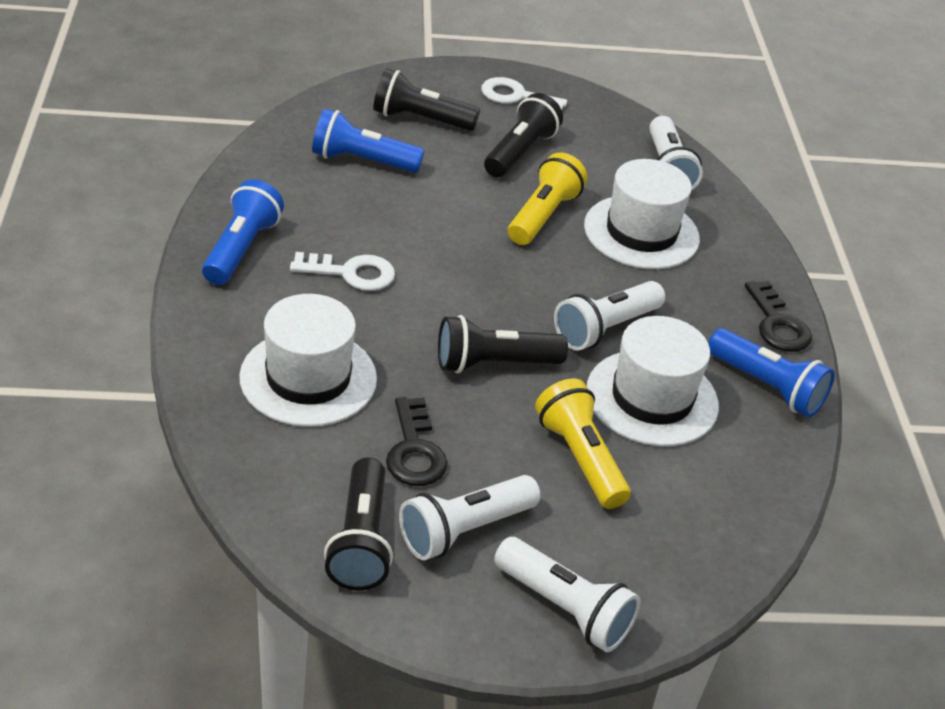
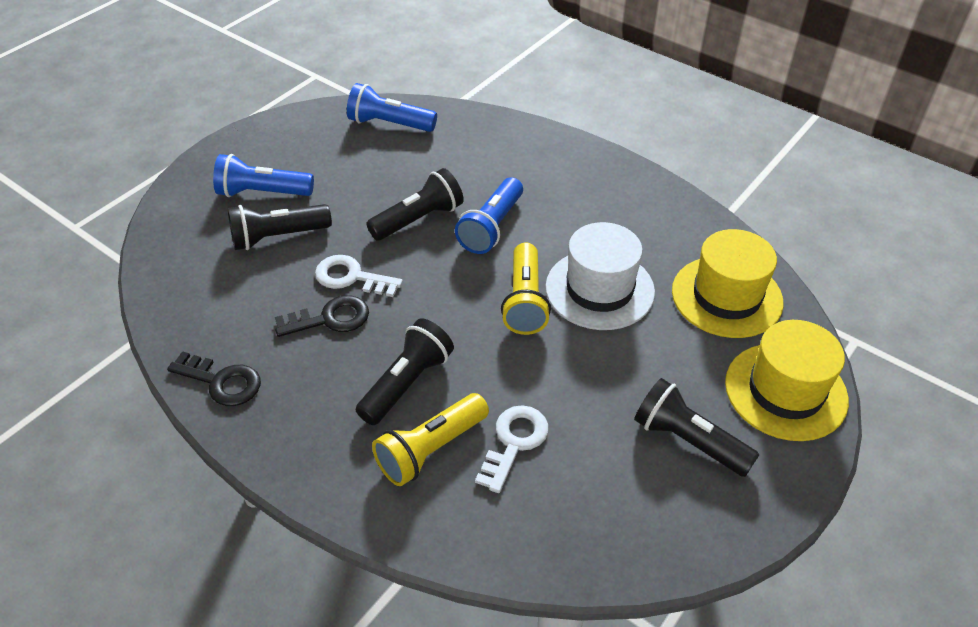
white flashlight: 4 -> 0
white hat: 3 -> 1
yellow hat: 0 -> 2

